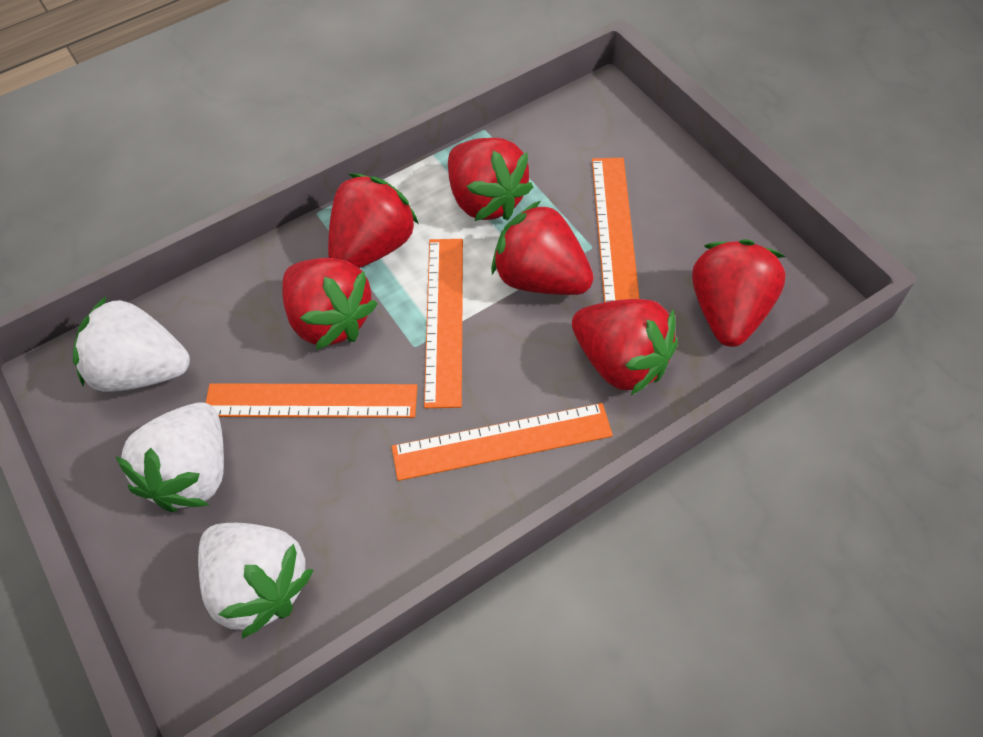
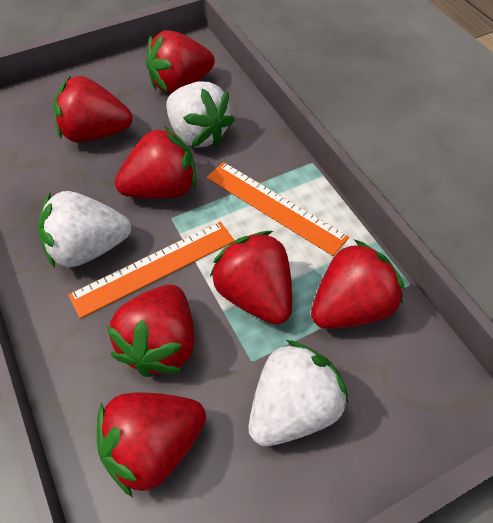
orange ruler: 4 -> 2
red strawberry: 6 -> 7

